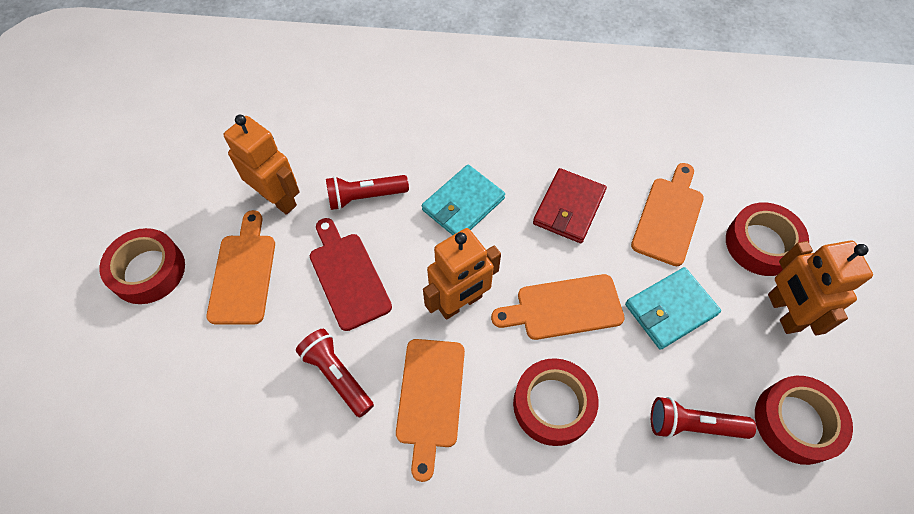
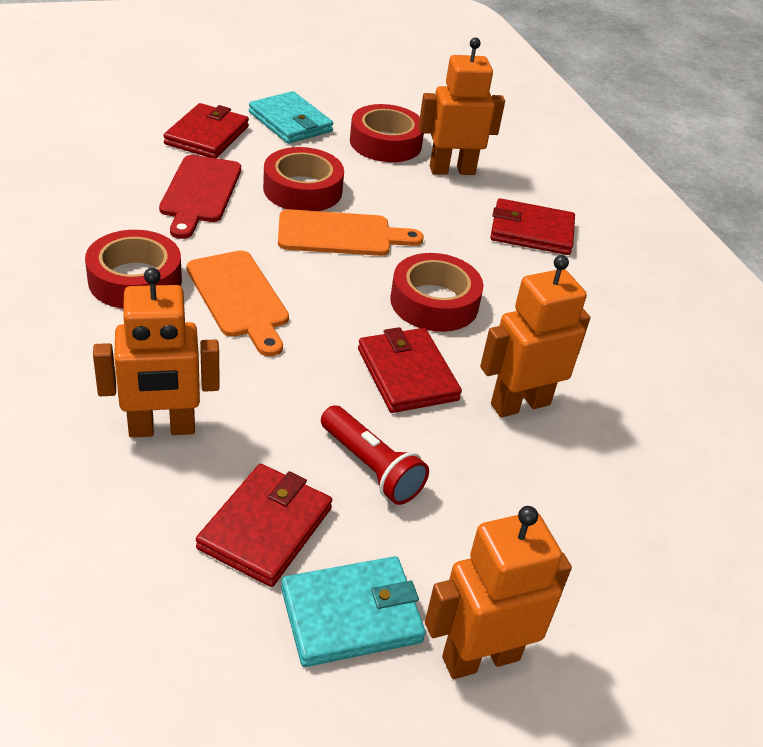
orange cutting board: 4 -> 2
orange robot: 3 -> 4
red flashlight: 3 -> 1
red wallet: 1 -> 4

